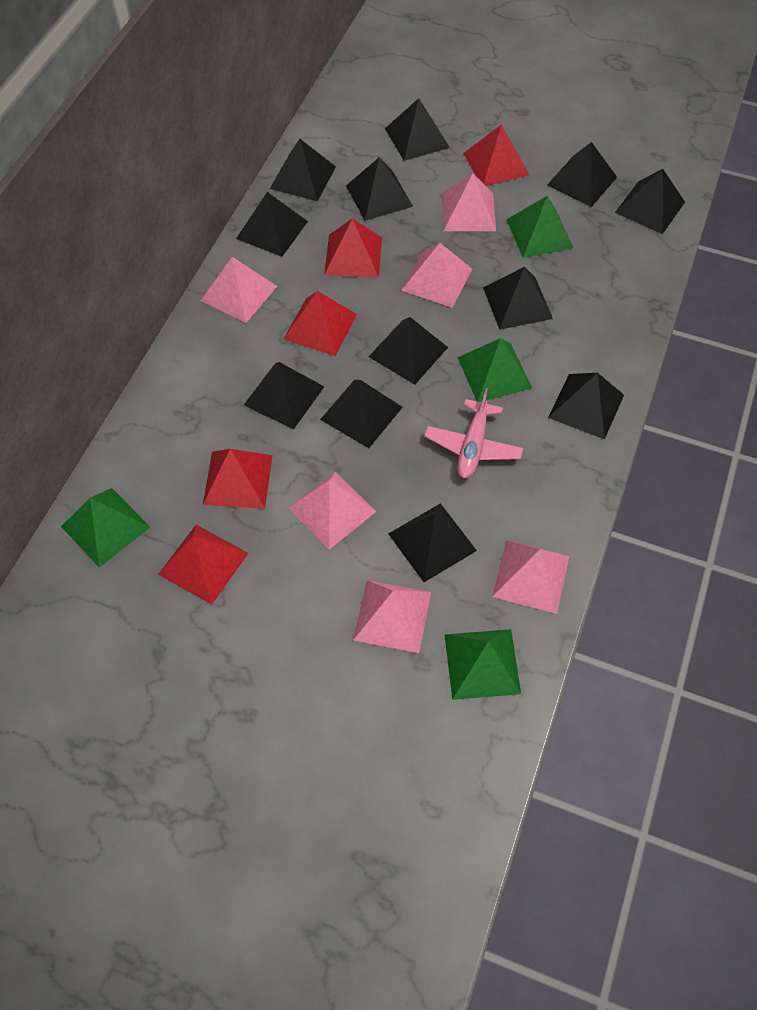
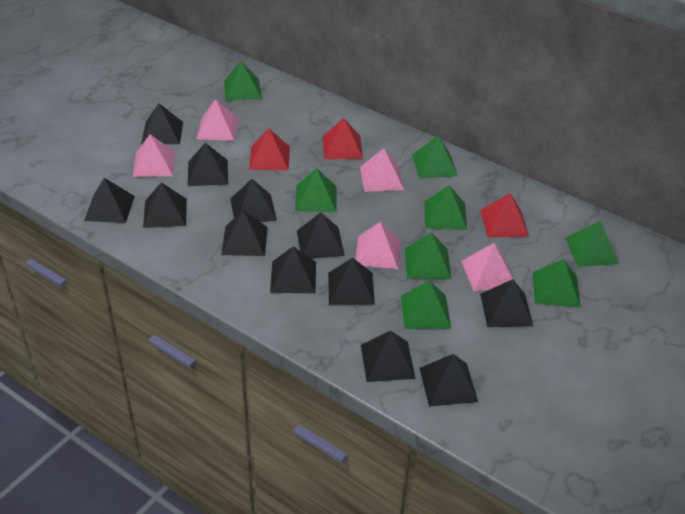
green pyramid: 4 -> 8
pink plane: 1 -> 0
pink pyramid: 6 -> 5
red pyramid: 5 -> 3

